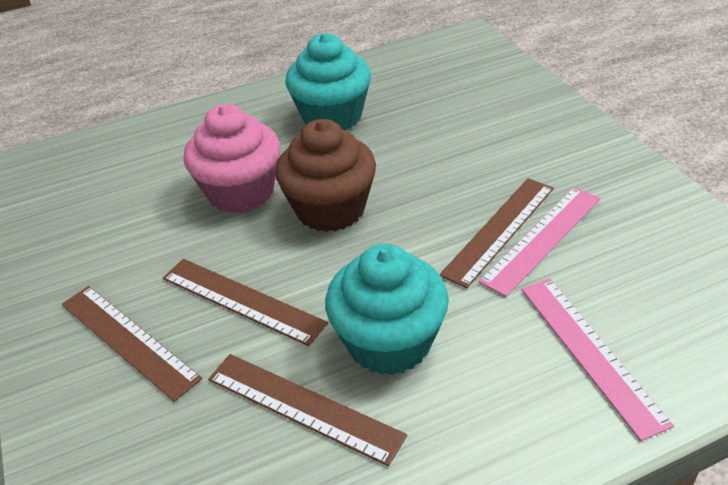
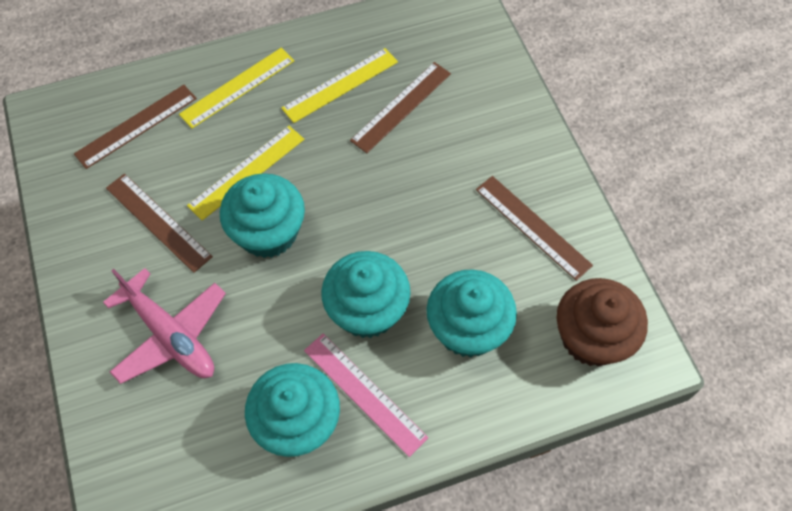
pink cupcake: 1 -> 0
pink plane: 0 -> 1
pink ruler: 2 -> 1
turquoise cupcake: 2 -> 4
yellow ruler: 0 -> 3

